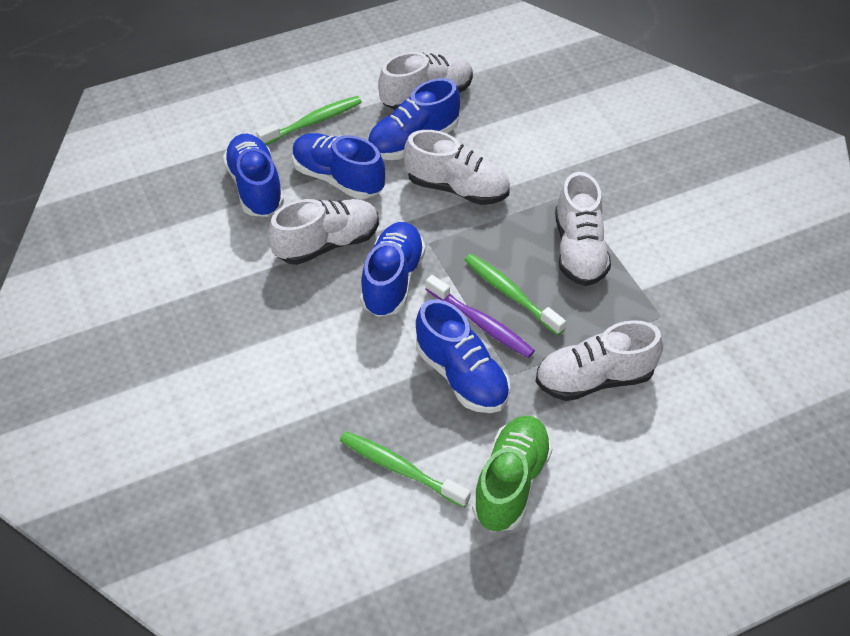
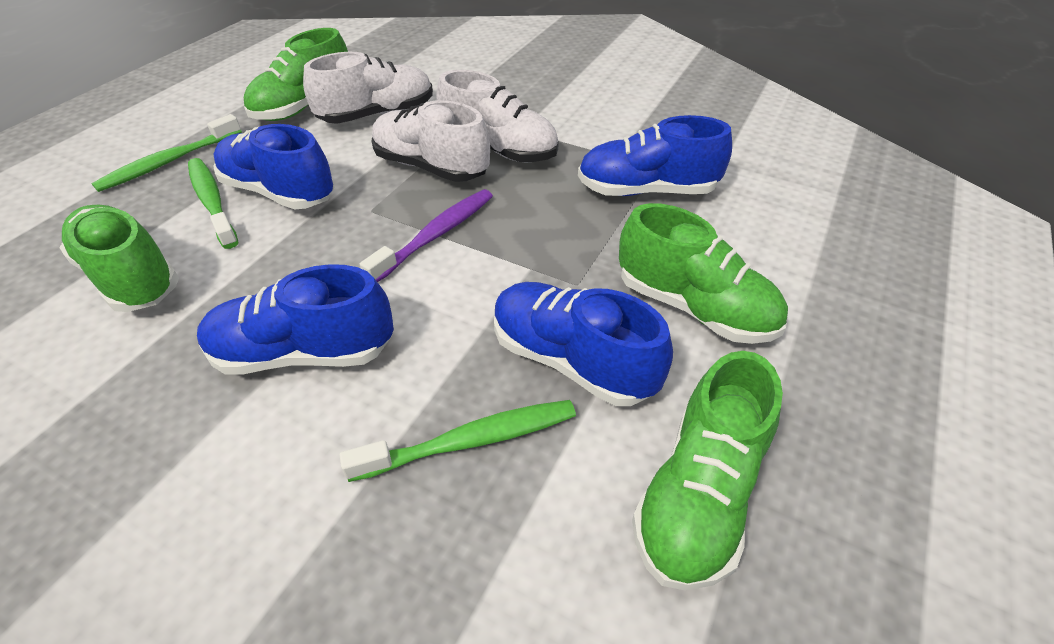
blue shoe: 5 -> 4
green shoe: 1 -> 4
white shoe: 5 -> 3

